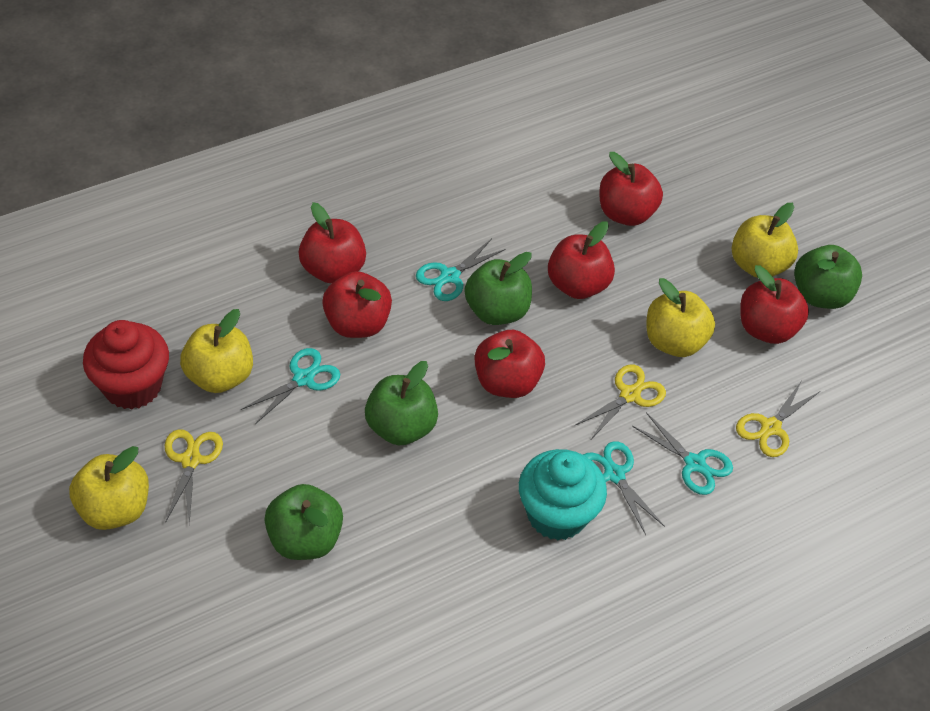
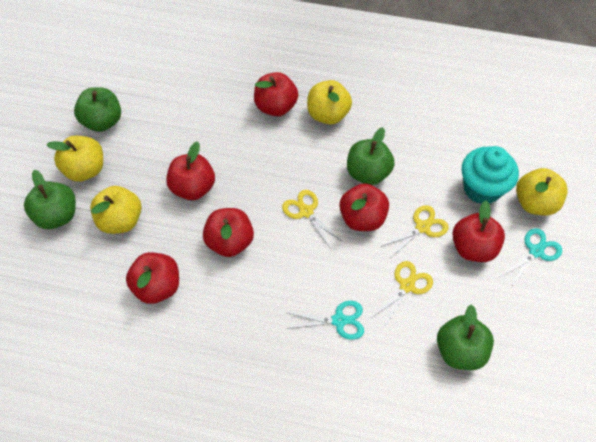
red cupcake: 1 -> 0
turquoise scissors: 4 -> 2

